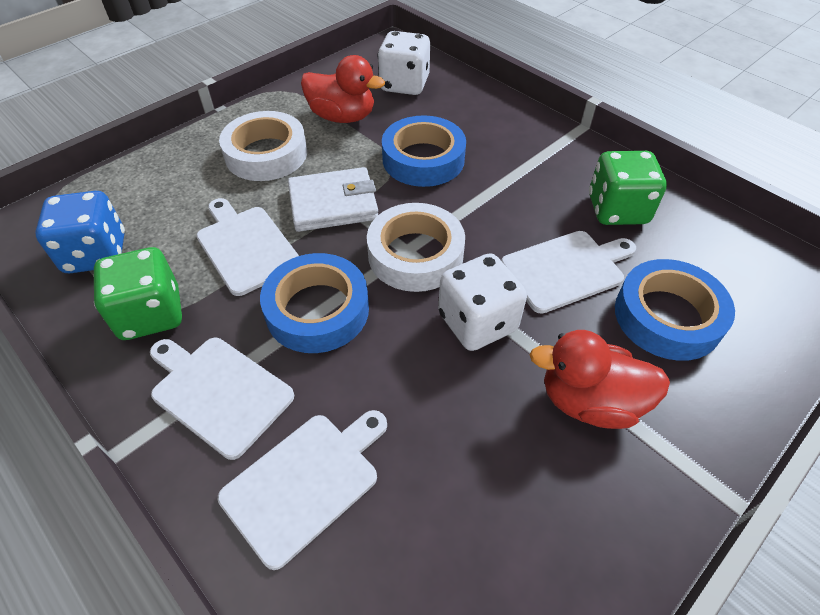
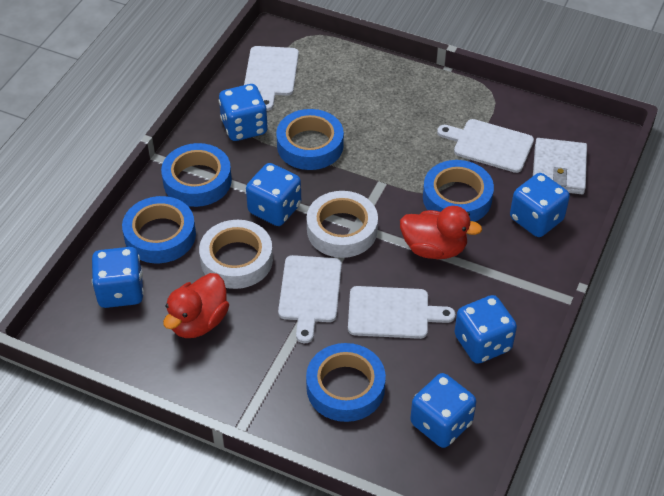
blue dice: 1 -> 6
blue tape: 3 -> 5
green dice: 2 -> 0
white dice: 2 -> 0

